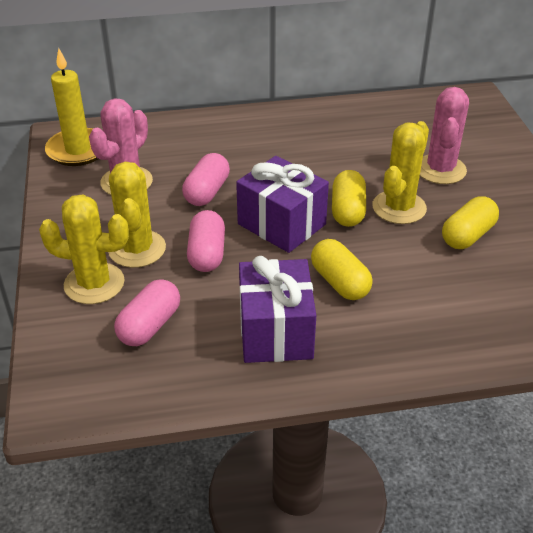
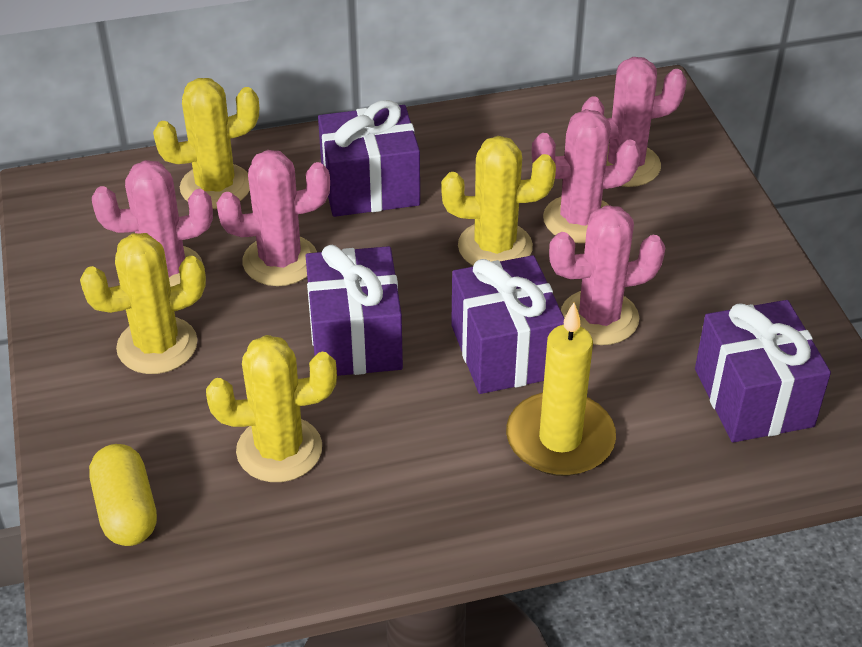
pink cactus: 2 -> 5
pink capsule: 3 -> 0
purple gift: 2 -> 4
yellow cactus: 3 -> 4
yellow capsule: 3 -> 1

